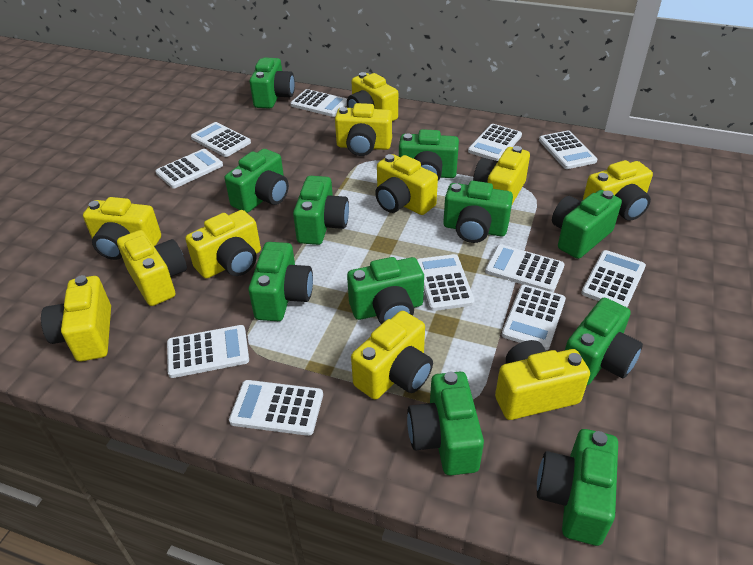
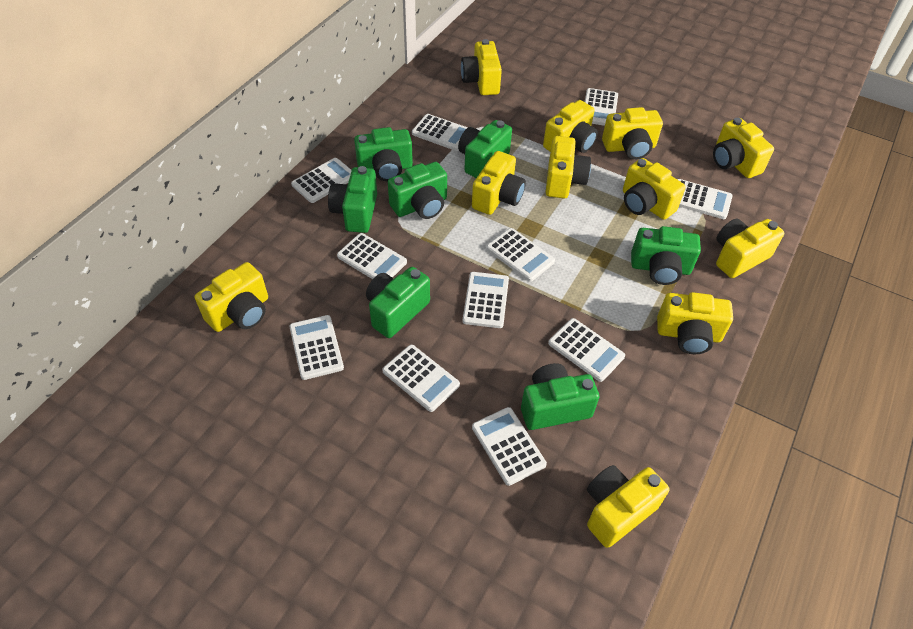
green camera: 11 -> 7

